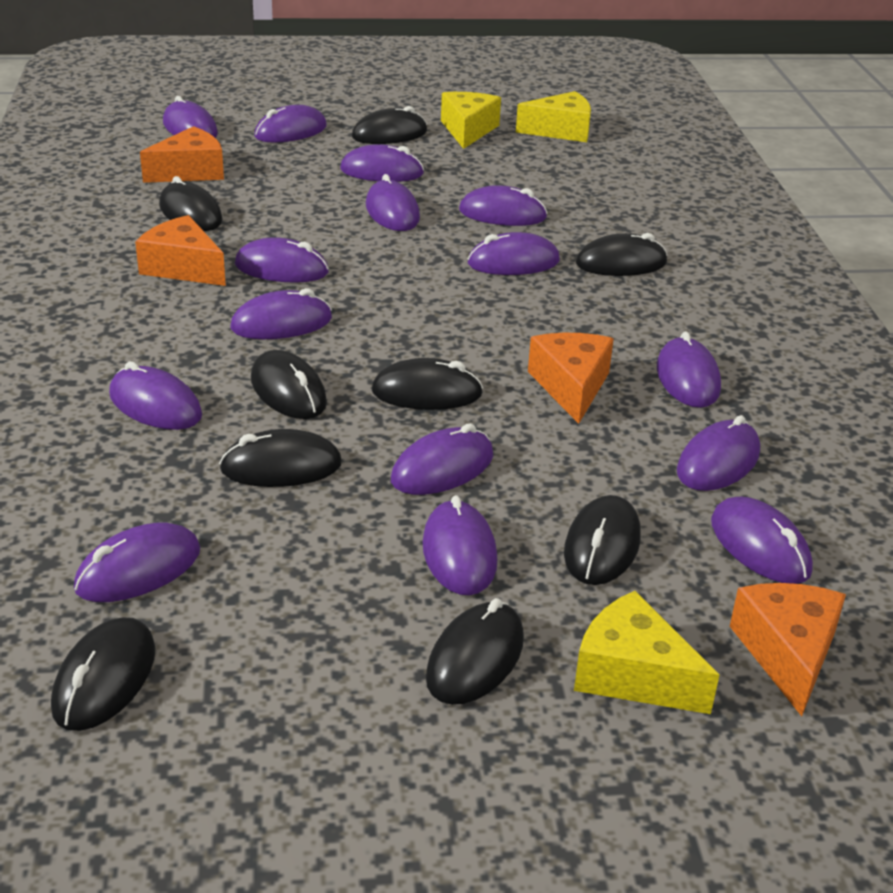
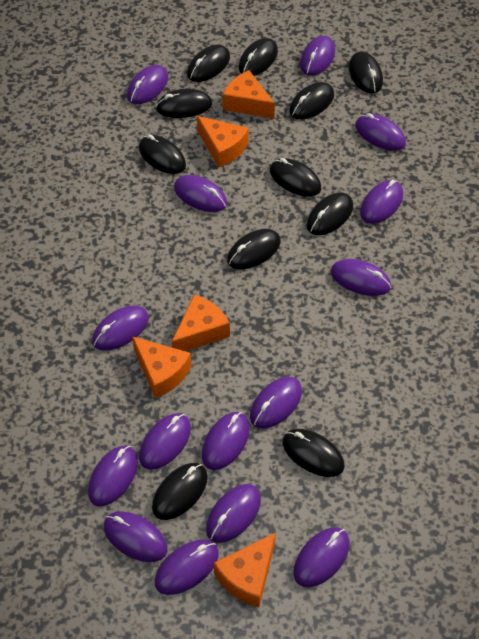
black mouse: 9 -> 11
orange cheese: 4 -> 5
yellow cheese: 3 -> 0

